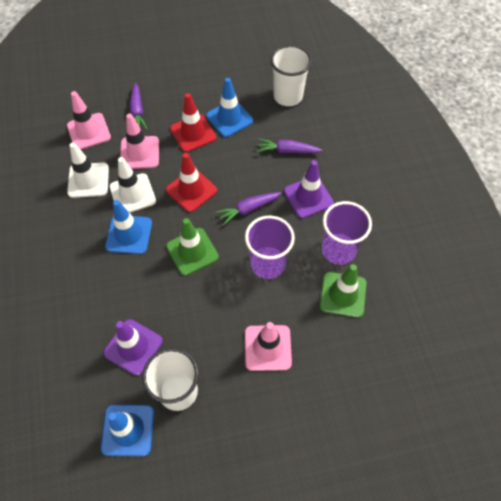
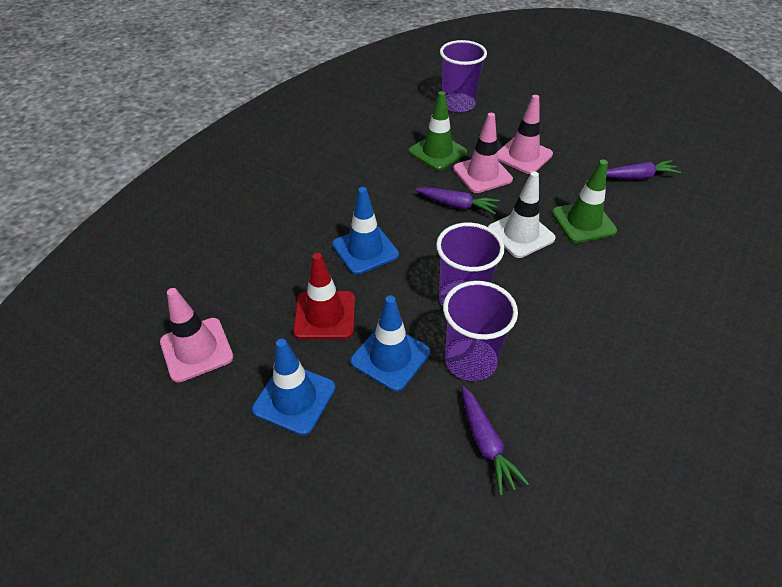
purple cup: 2 -> 3
purple traffic cone: 2 -> 0
red traffic cone: 2 -> 1
white cup: 2 -> 0
white traffic cone: 2 -> 1

